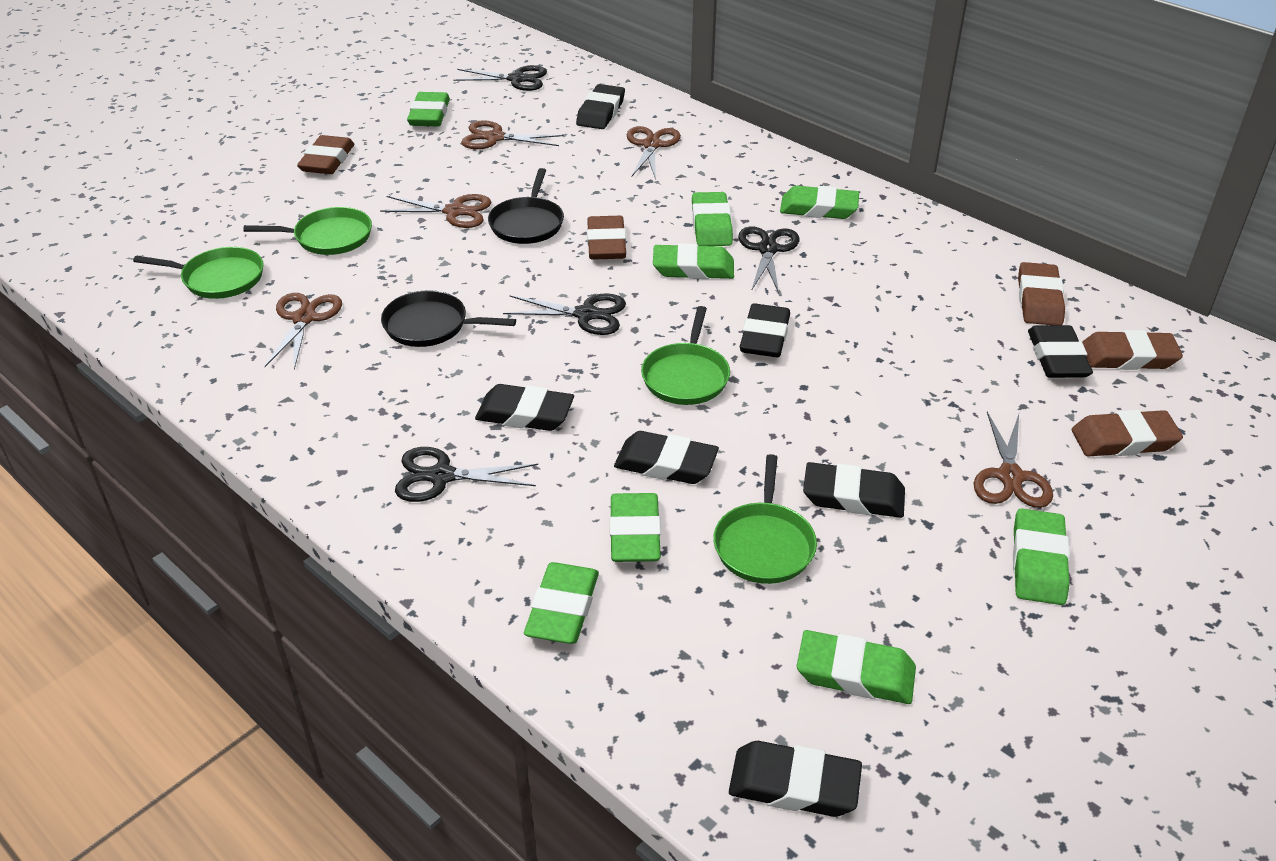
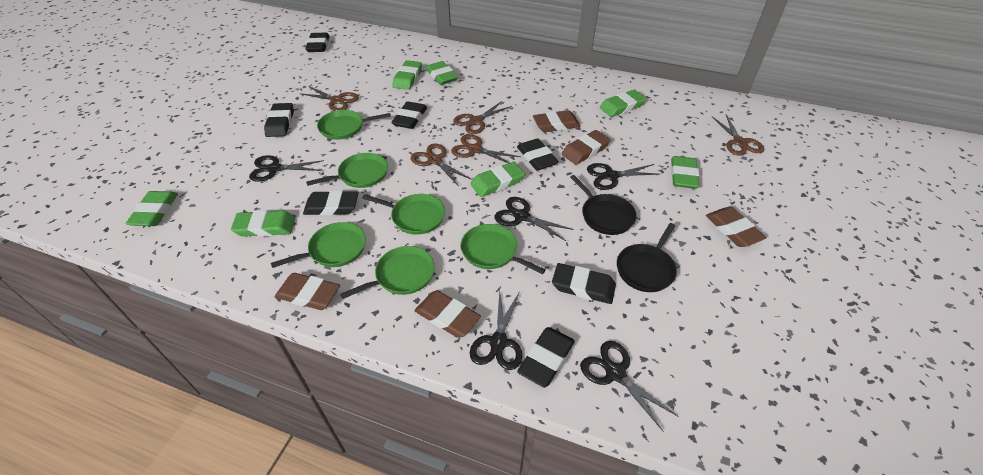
black scissors: 4 -> 5
green eraser: 8 -> 7
green pan: 4 -> 6

